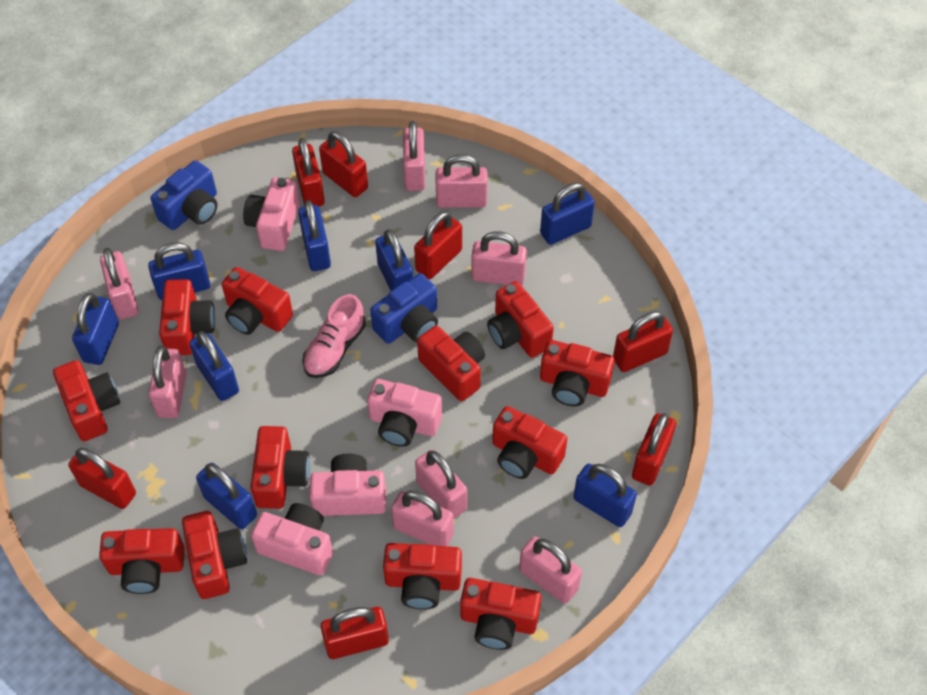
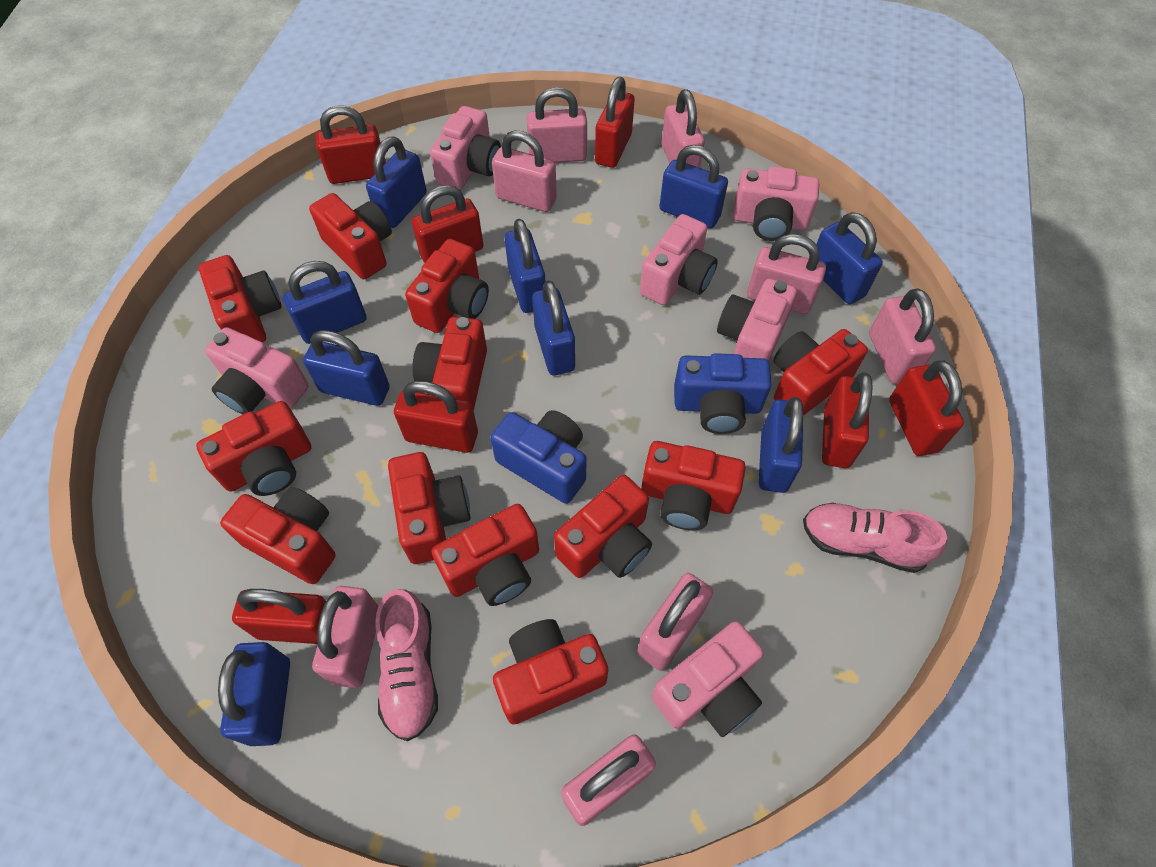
blue padlock: 8 -> 9
pink camera: 4 -> 6
pink shoe: 1 -> 2

